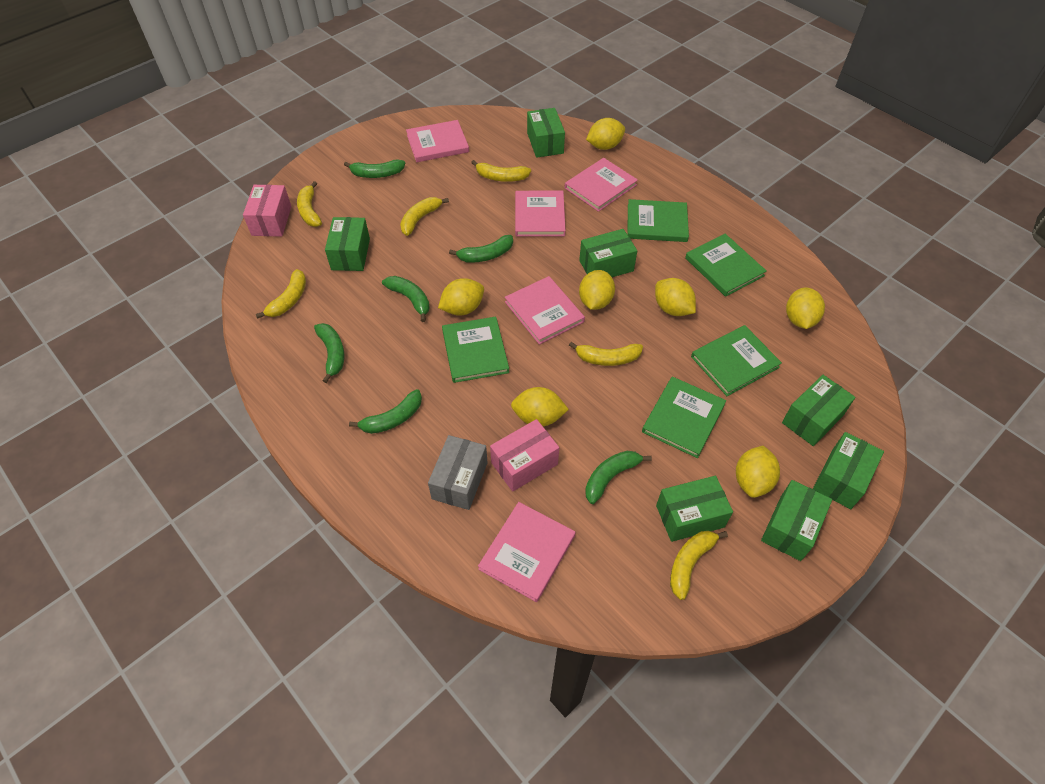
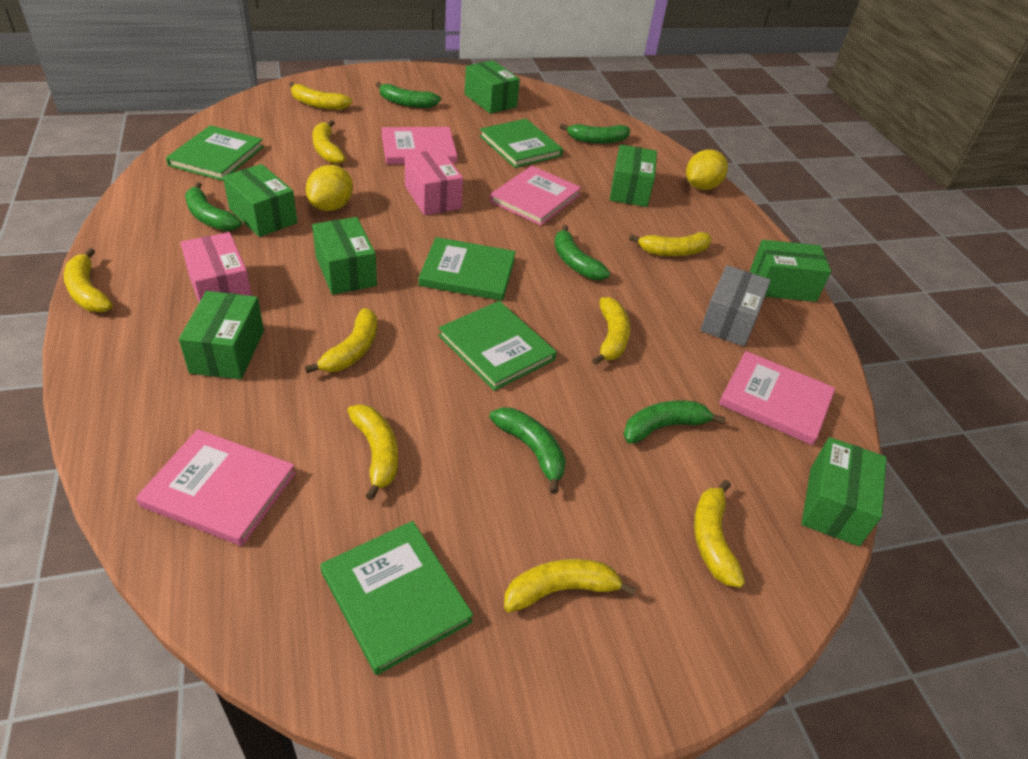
pink book: 5 -> 4
yellow banana: 6 -> 9
yellow lemon: 7 -> 2

